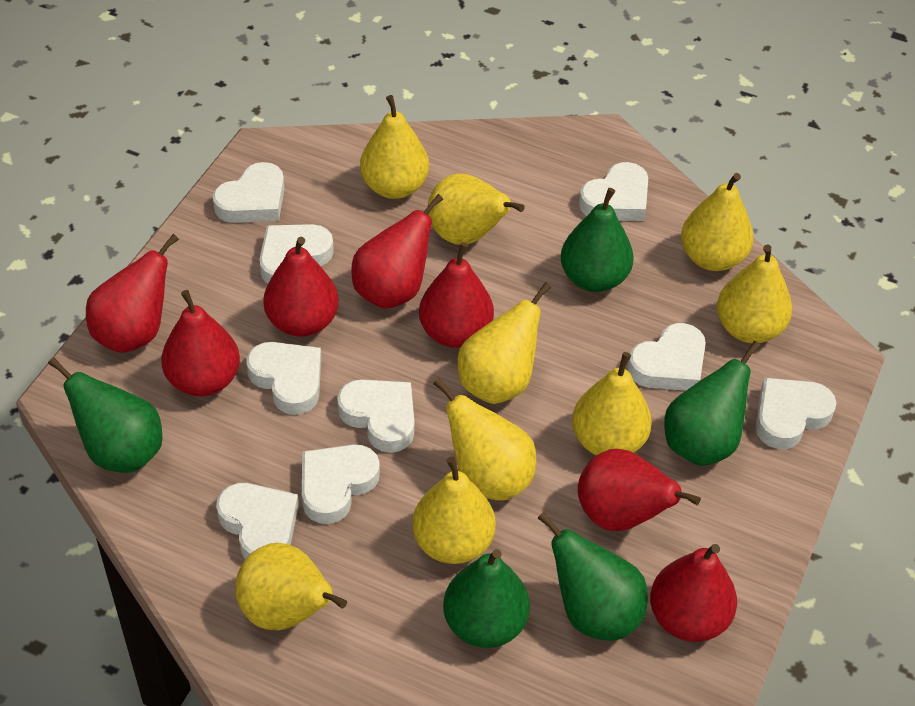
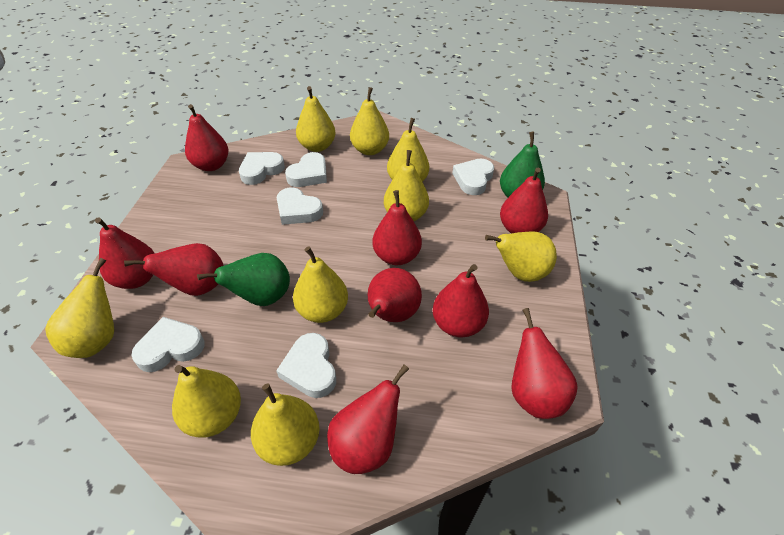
green pear: 5 -> 2
red pear: 7 -> 9
white heart: 9 -> 6

